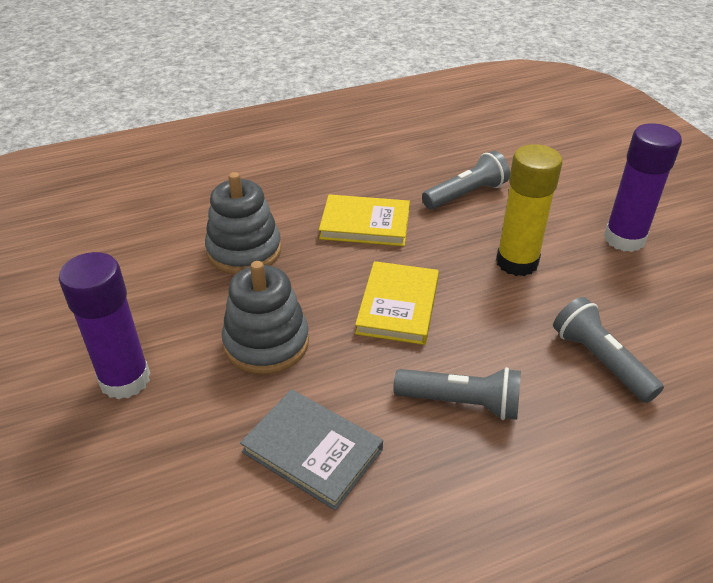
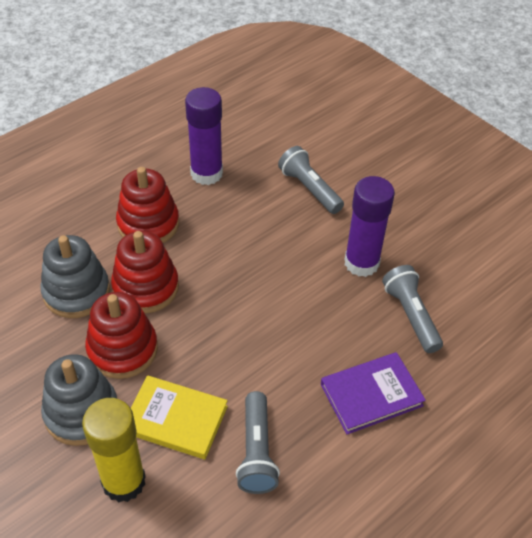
grey book: 1 -> 0
purple book: 0 -> 1
red stacking toy: 0 -> 3
yellow book: 2 -> 1

